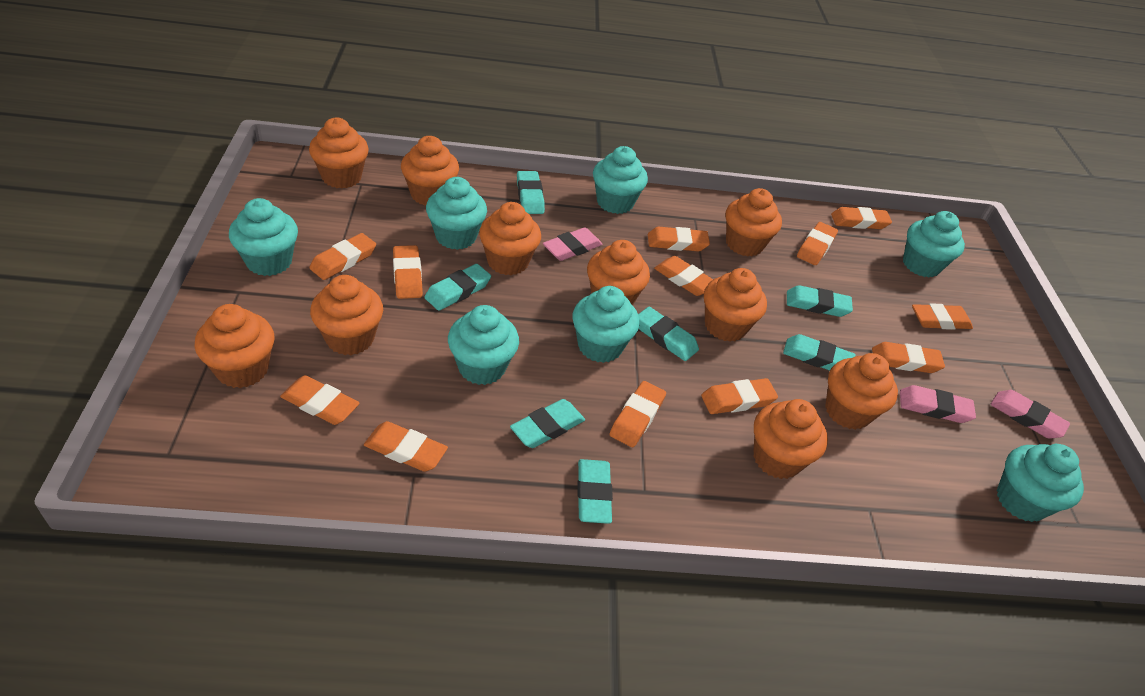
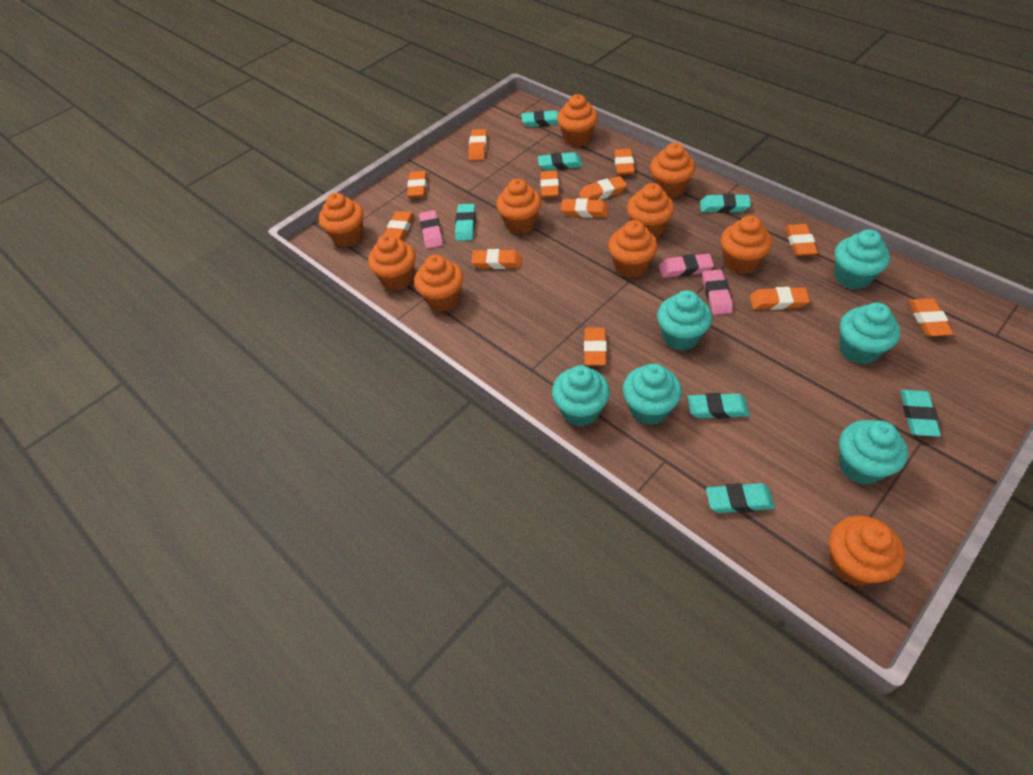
turquoise cupcake: 7 -> 6

